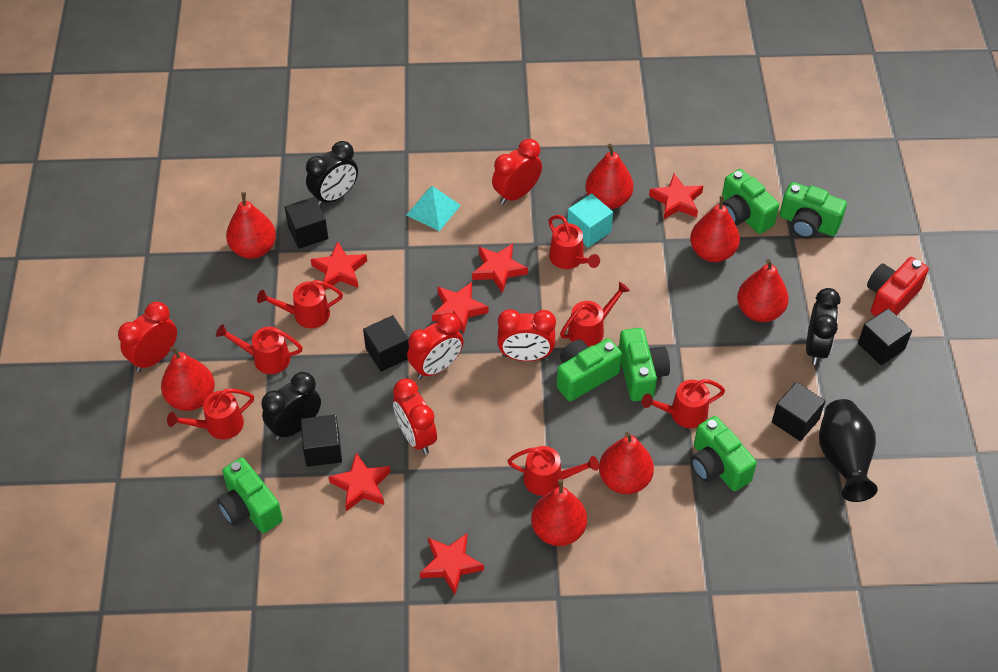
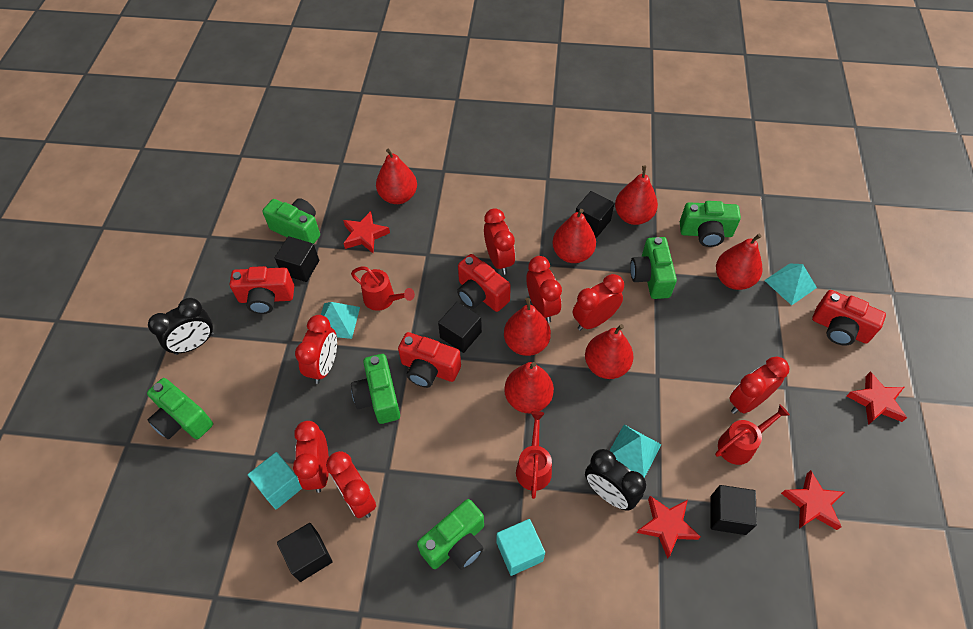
black clock: 3 -> 2
black vase: 1 -> 0
red camera: 1 -> 4
red clock: 5 -> 7
red star: 6 -> 4
red watering can: 7 -> 3
turquoise cube: 1 -> 2
turquoise pyramid: 1 -> 3

